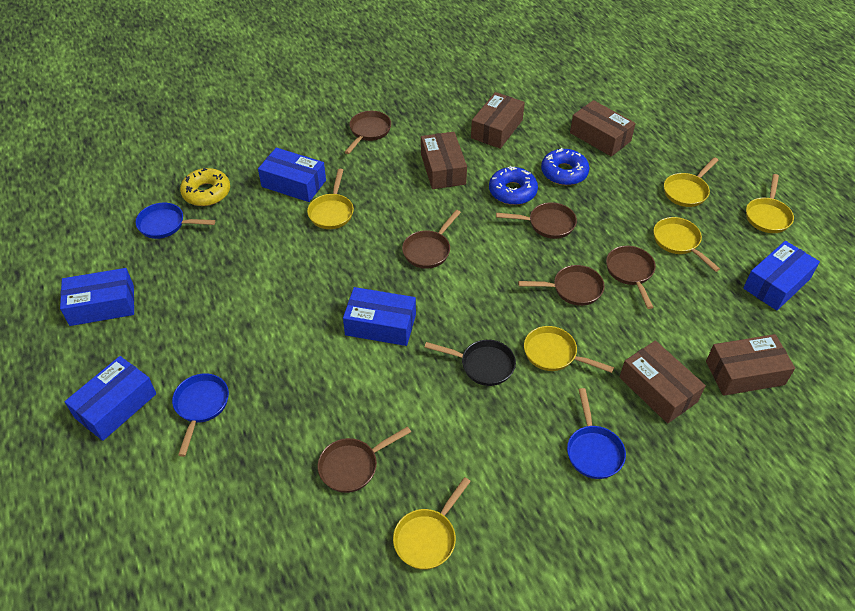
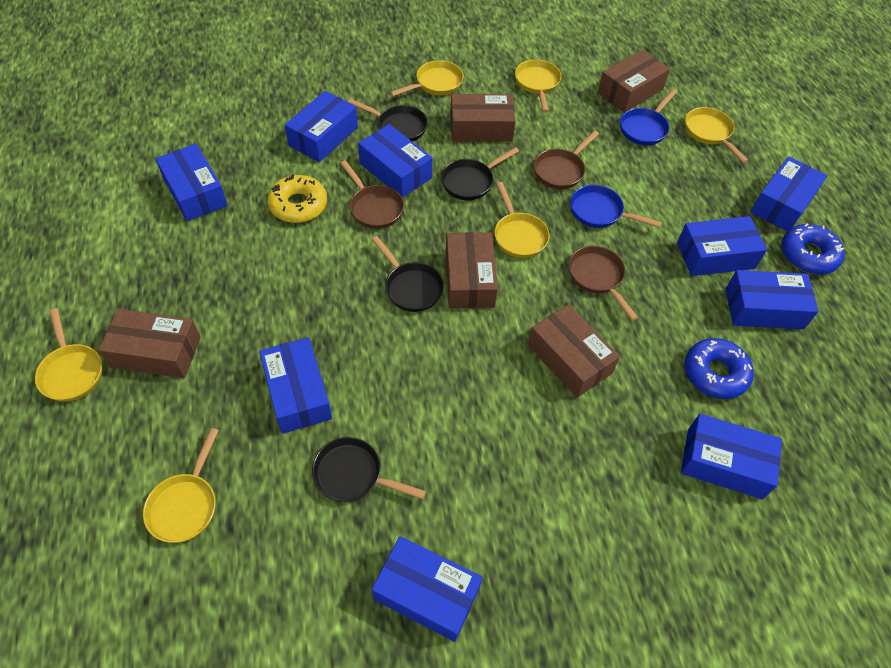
black pan: 1 -> 4
blue box: 5 -> 9
blue pan: 3 -> 2
brown pan: 6 -> 3

